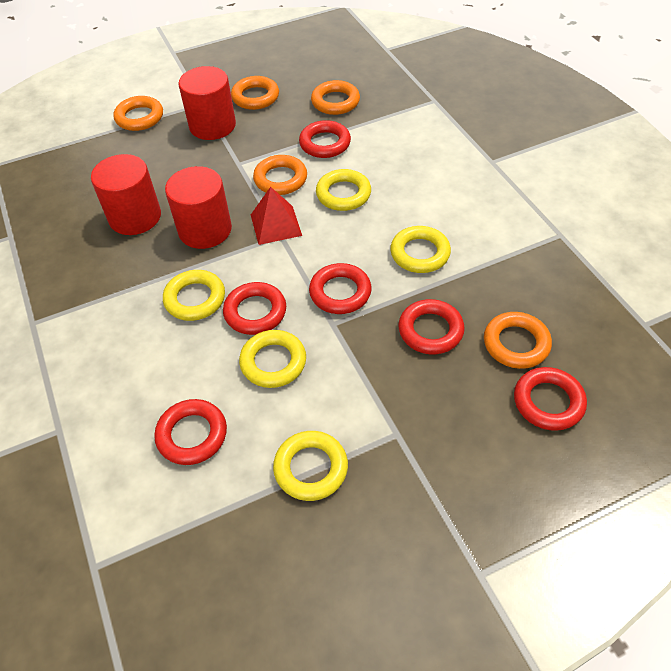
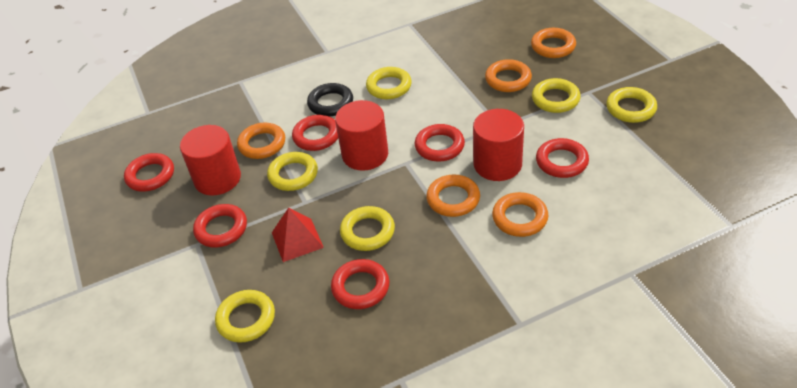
black ring: 0 -> 1
yellow ring: 5 -> 6

